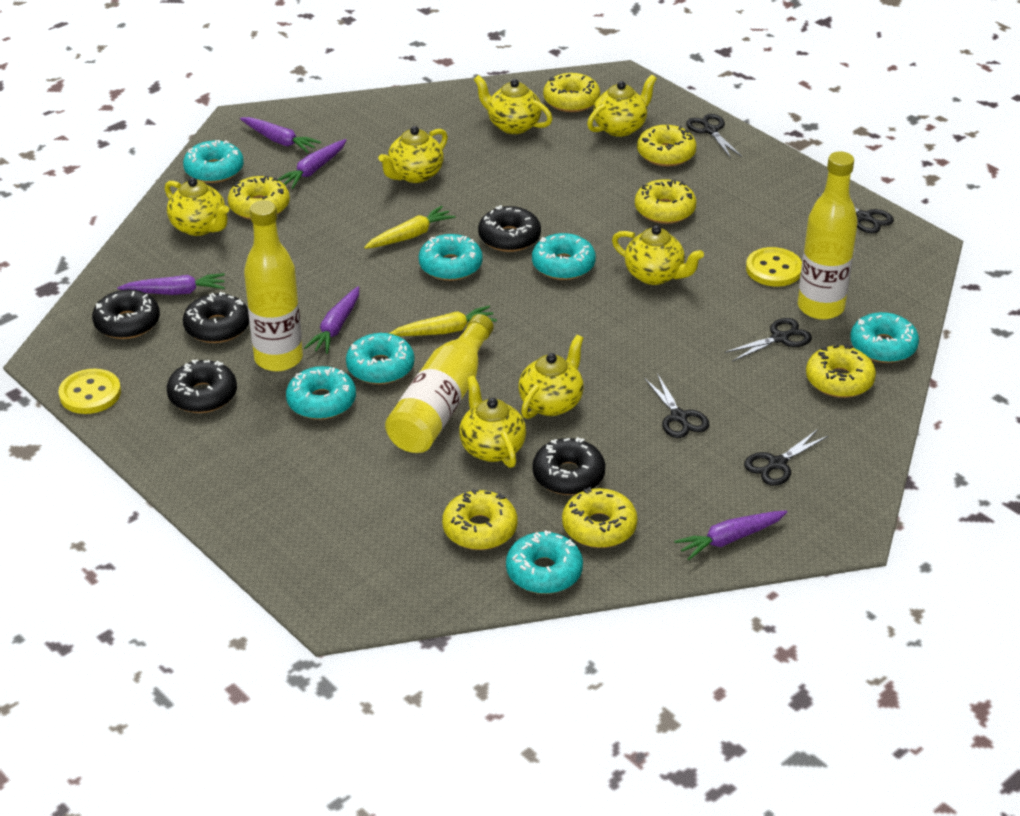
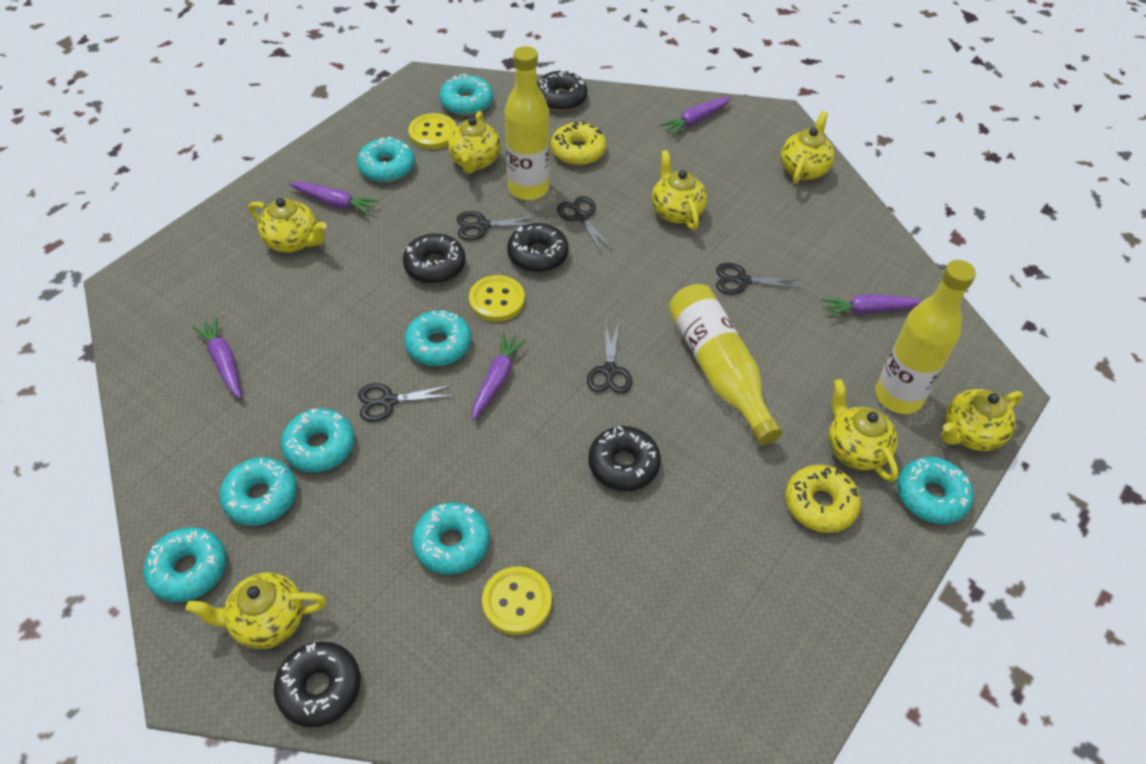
turquoise donut: 7 -> 8
yellow button: 2 -> 3
yellow carrot: 2 -> 0
yellow donut: 7 -> 2

